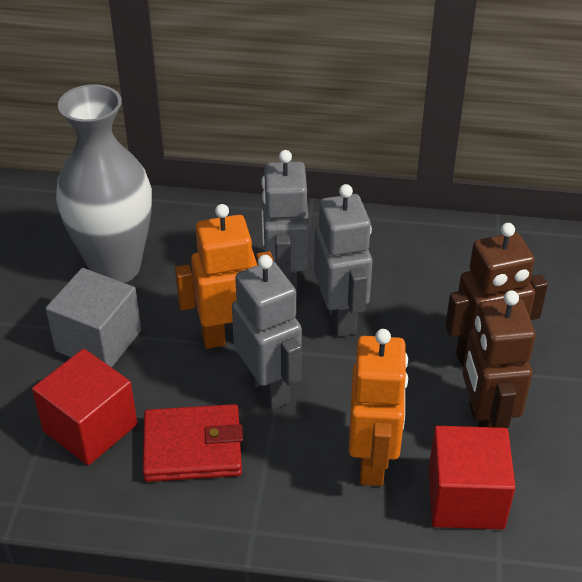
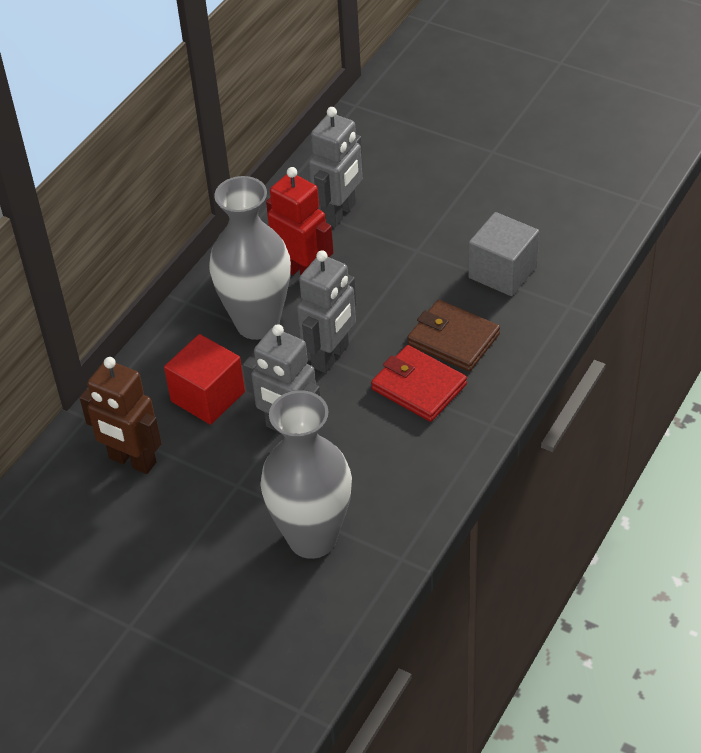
brown robot: 2 -> 1
brown wallet: 0 -> 1
grey vase: 1 -> 2
orange robot: 2 -> 0
red cube: 2 -> 1
red robot: 0 -> 1

